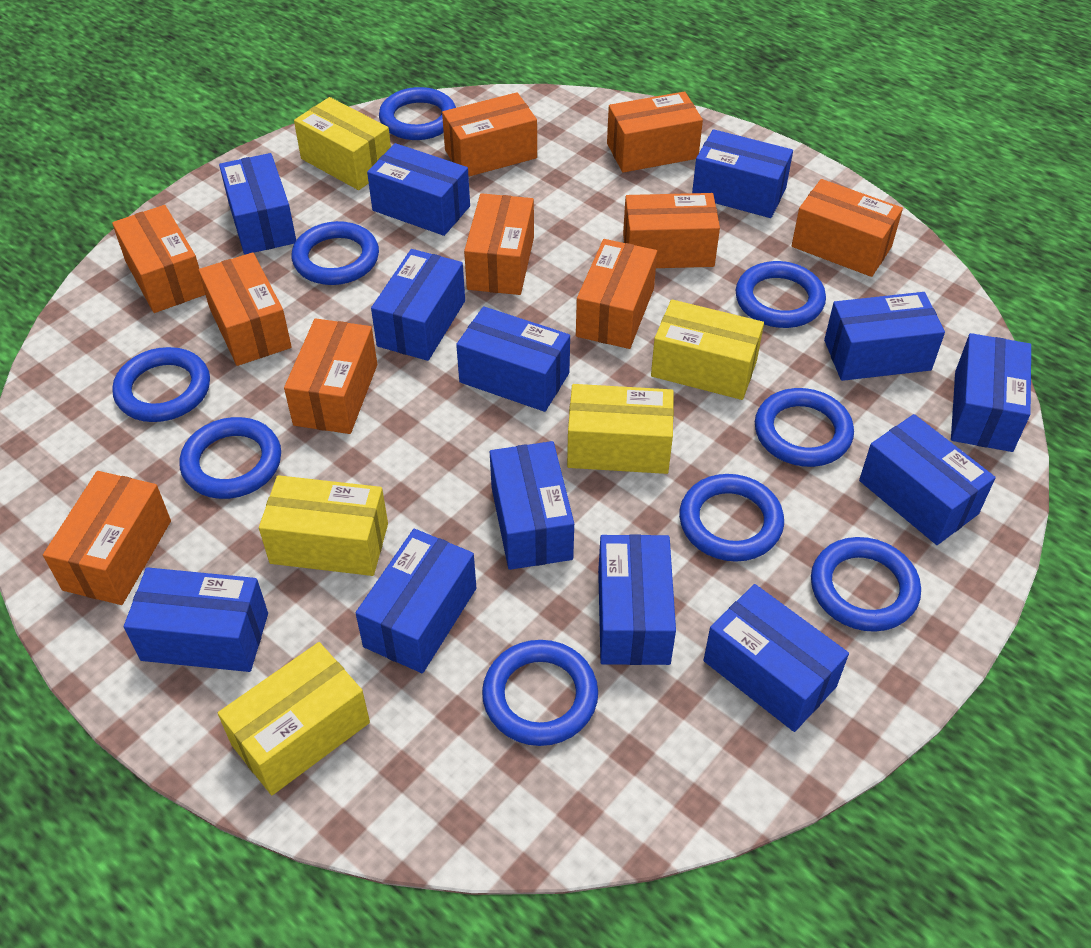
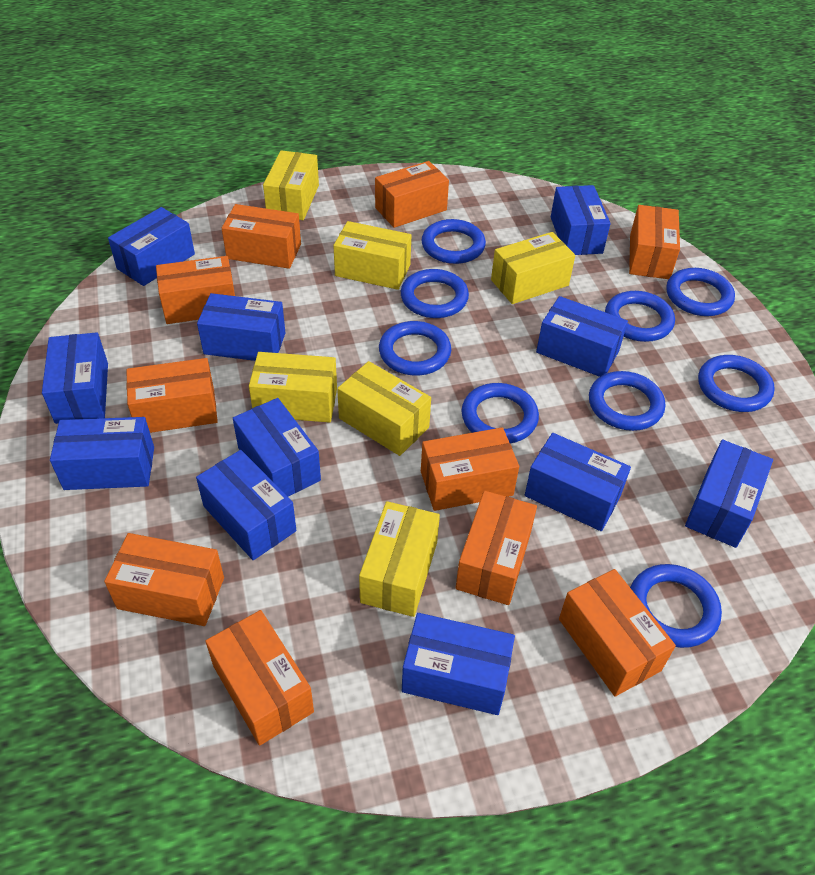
blue box: 13 -> 11
yellow box: 5 -> 6

